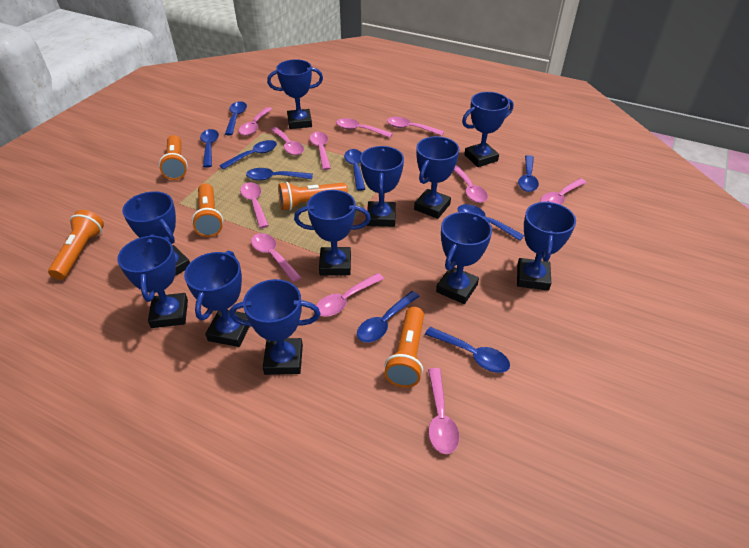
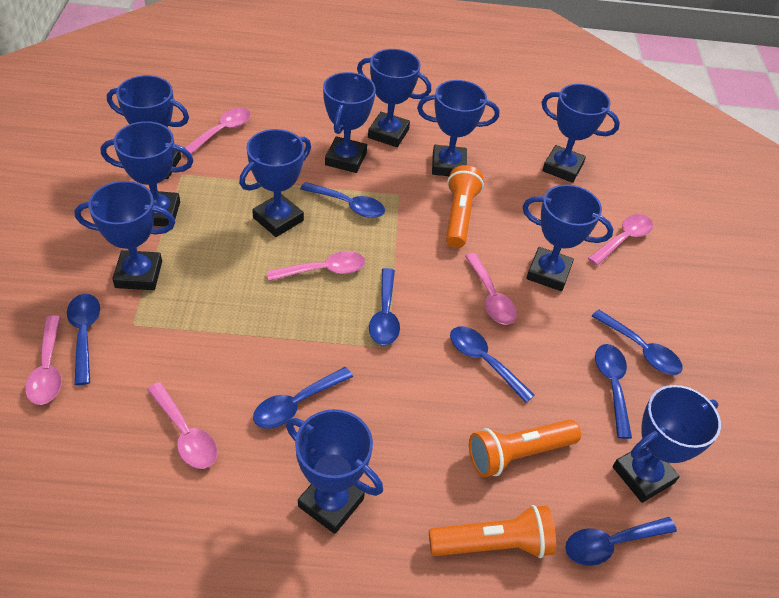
blue spoon: 9 -> 8
orange flashlight: 5 -> 3
pink spoon: 11 -> 6

